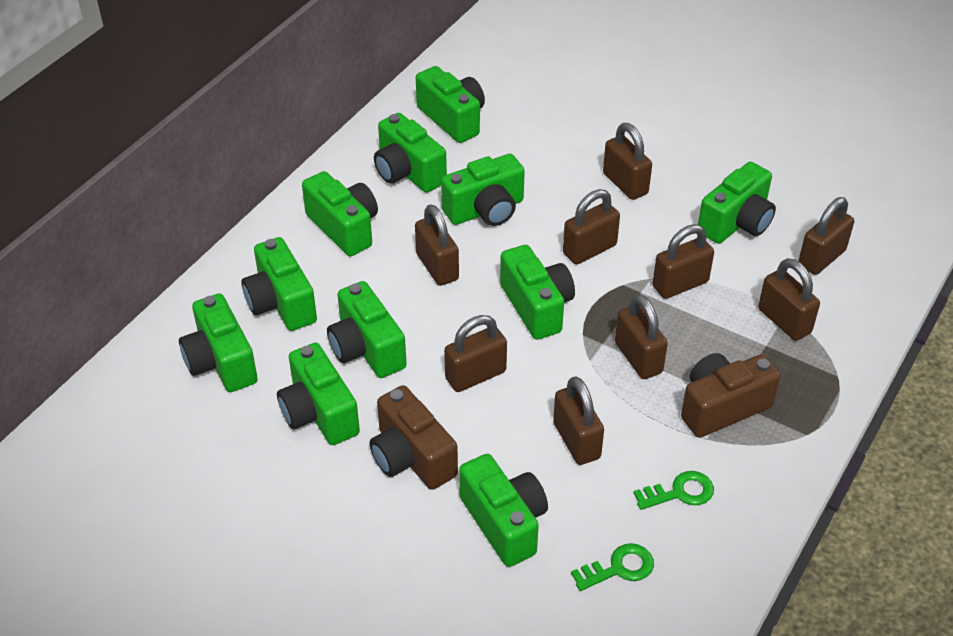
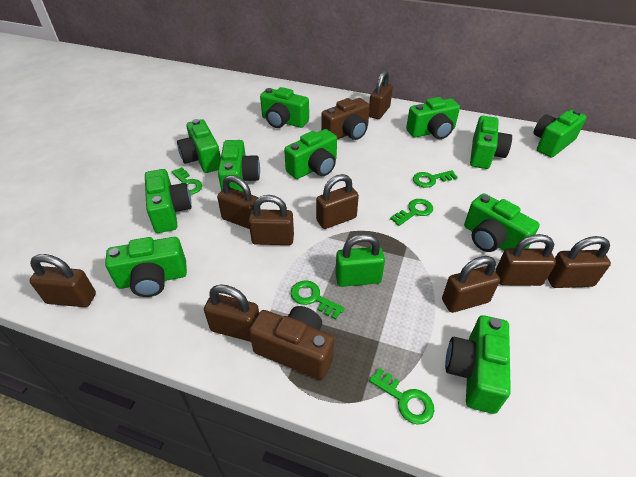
green key: 2 -> 5
green padlock: 0 -> 1

